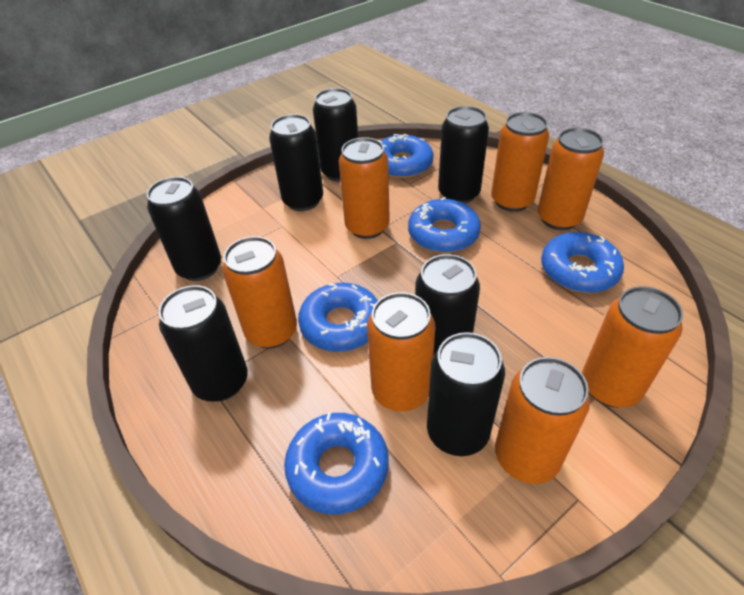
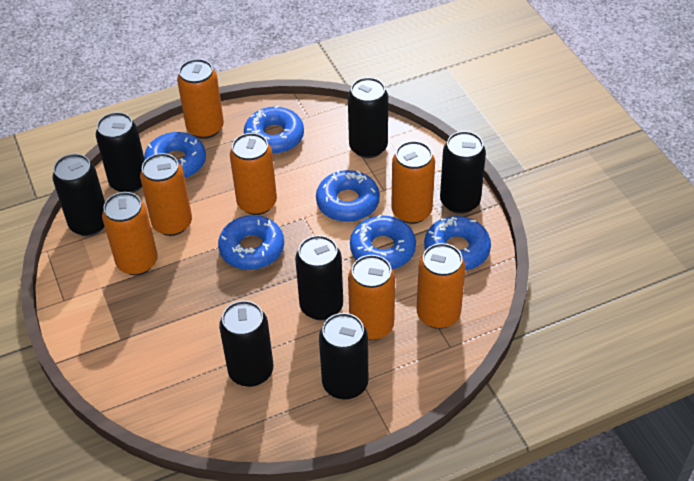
blue donut: 5 -> 6

